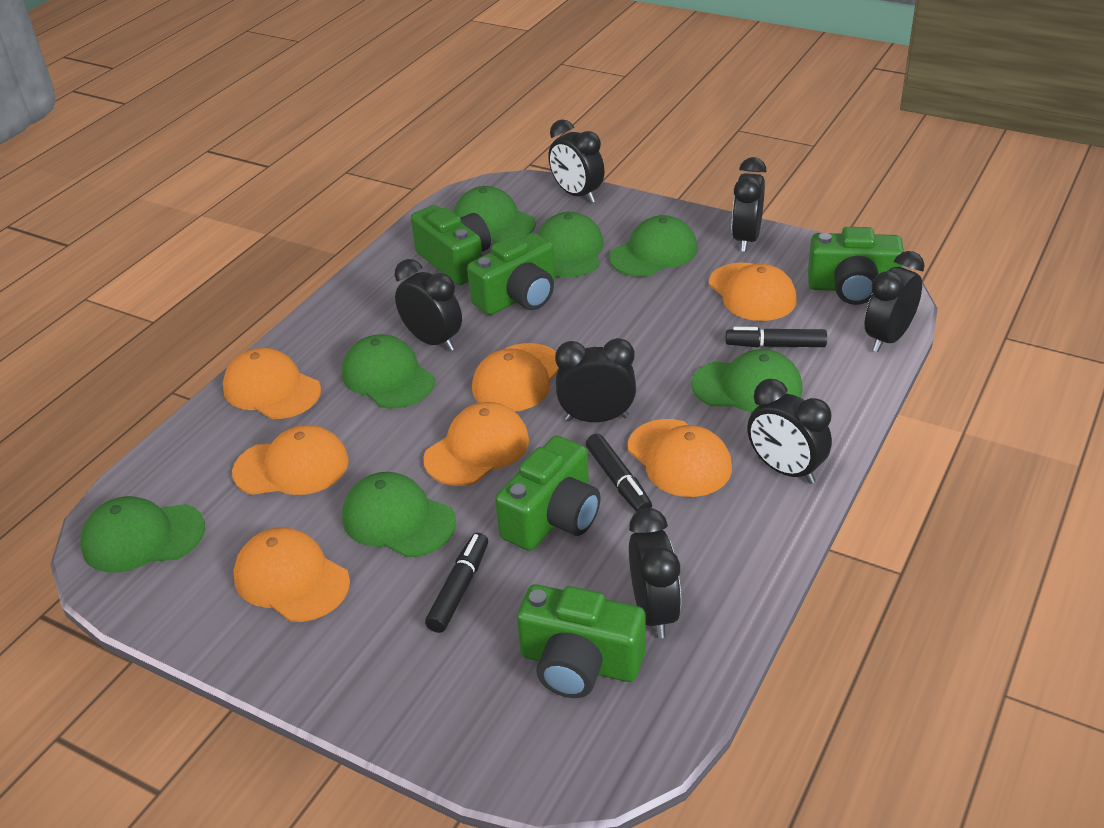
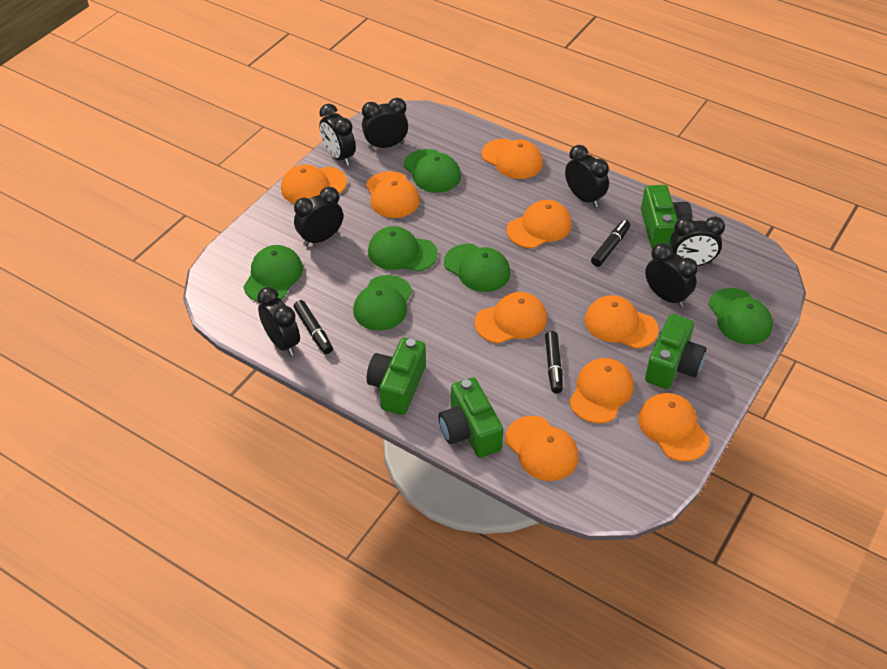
green camera: 5 -> 4
green cap: 7 -> 6
orange cap: 7 -> 9

